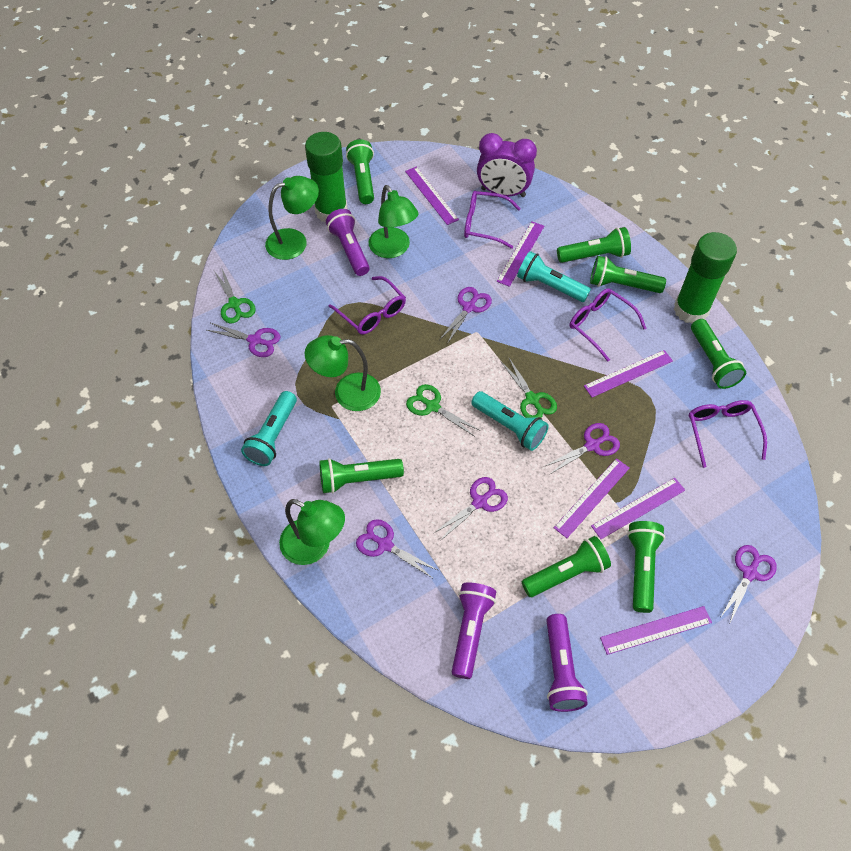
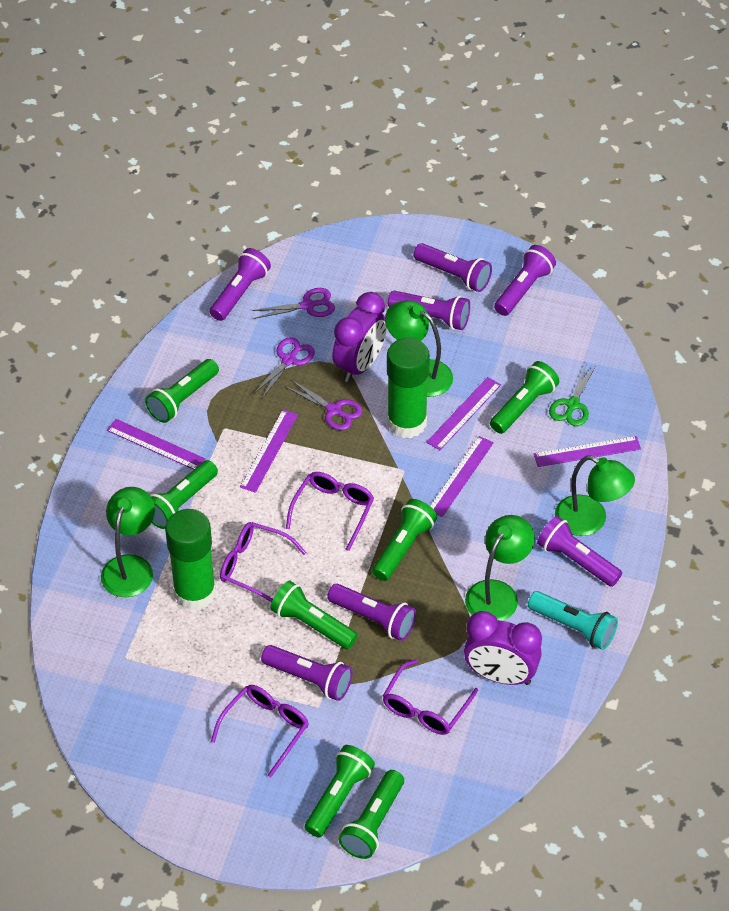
green scissors: 3 -> 1
purple clock: 1 -> 2
purple flashlight: 3 -> 7
purple ruler: 6 -> 5
purple scissors: 6 -> 3
turquoise flashlight: 3 -> 1

